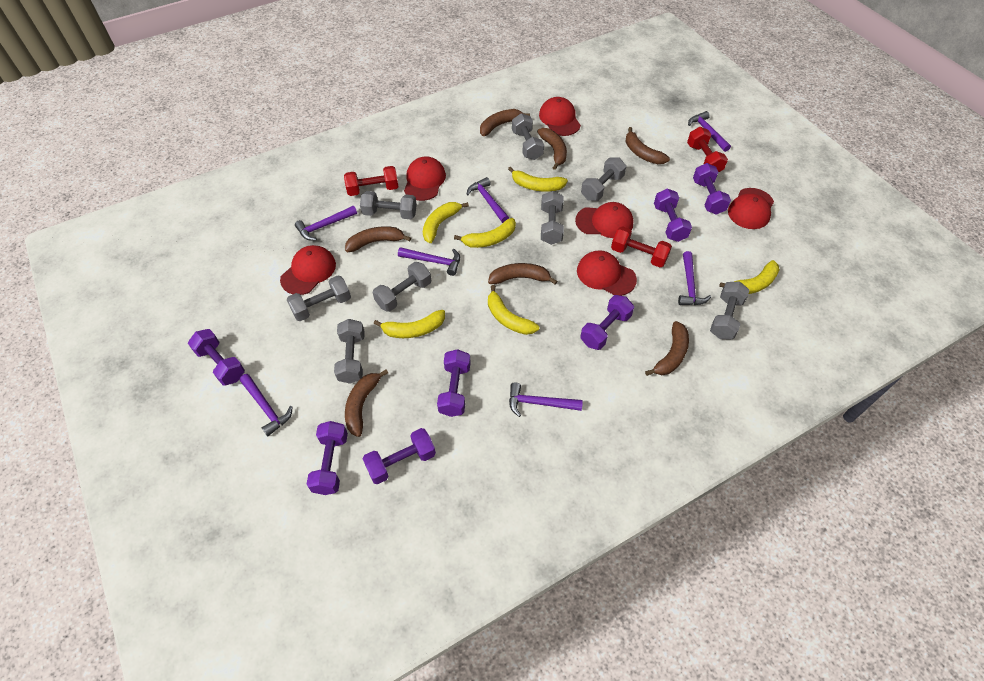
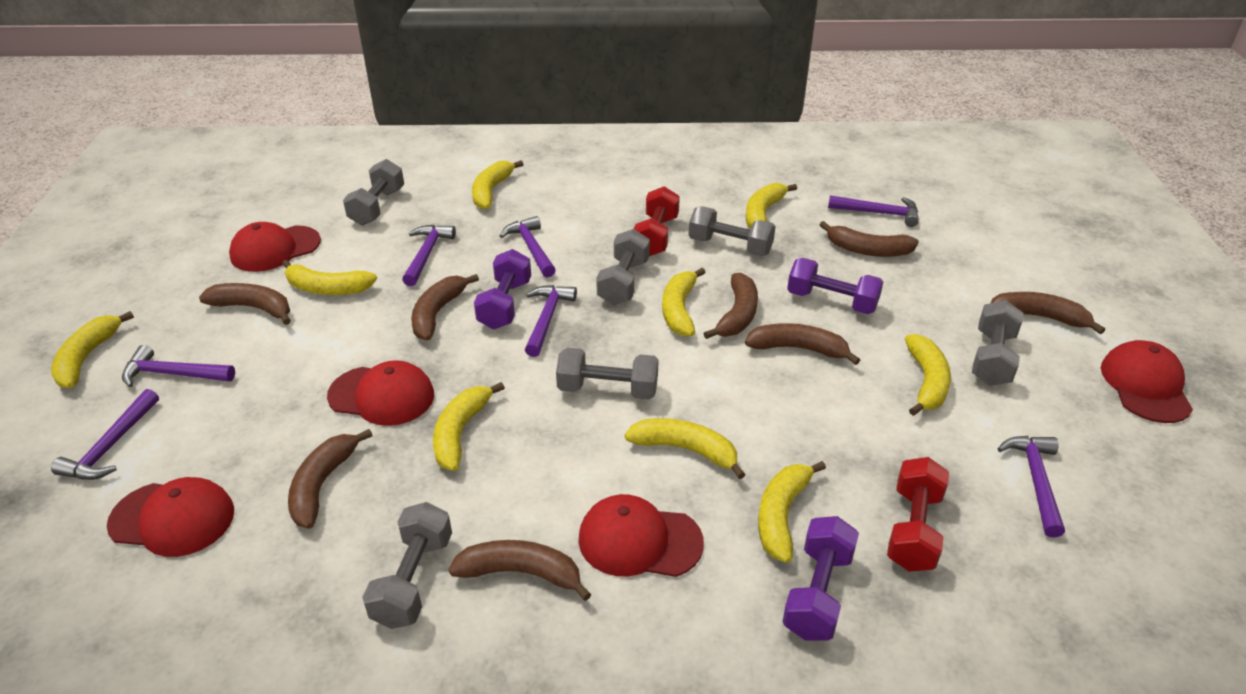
brown banana: 7 -> 8
grey dumbbell: 8 -> 6
purple dumbbell: 7 -> 3
red cap: 6 -> 5
red dumbbell: 3 -> 2
yellow banana: 6 -> 9

